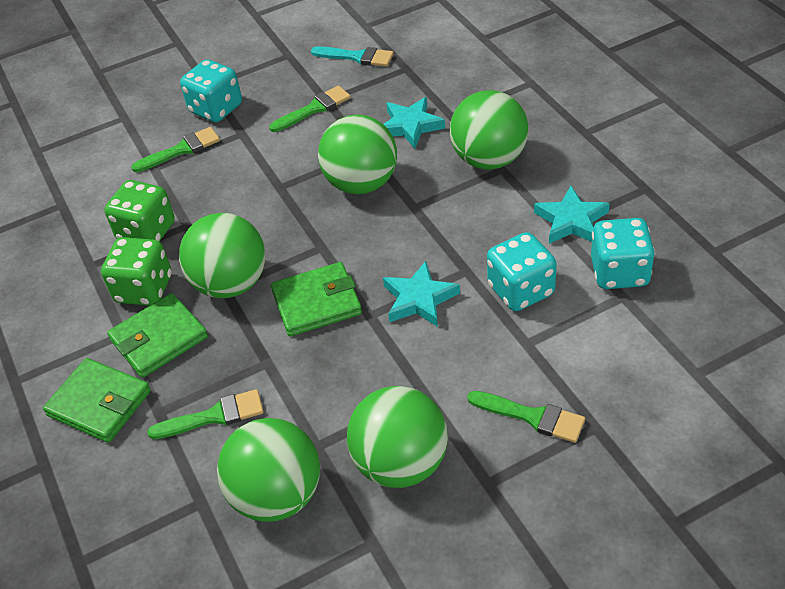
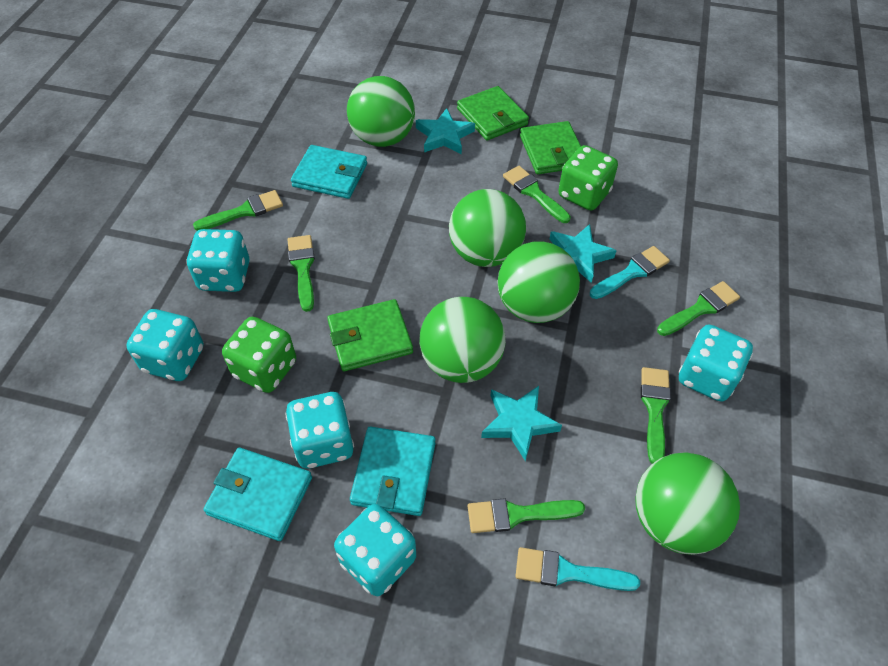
green brush: 4 -> 6
turquoise brush: 1 -> 2
turquoise dice: 3 -> 5
turquoise wallet: 0 -> 3

